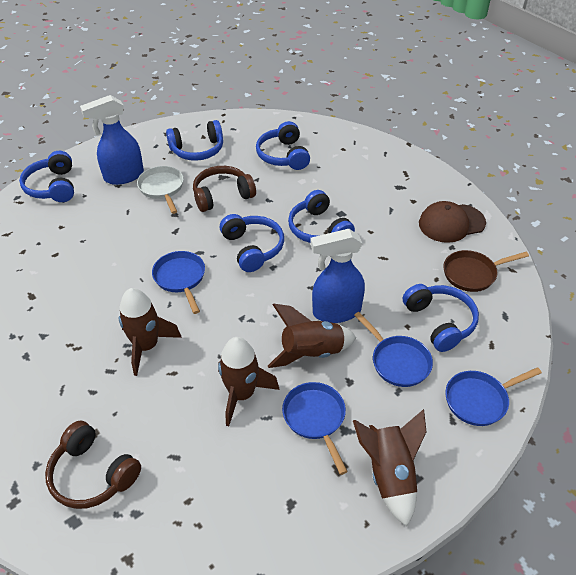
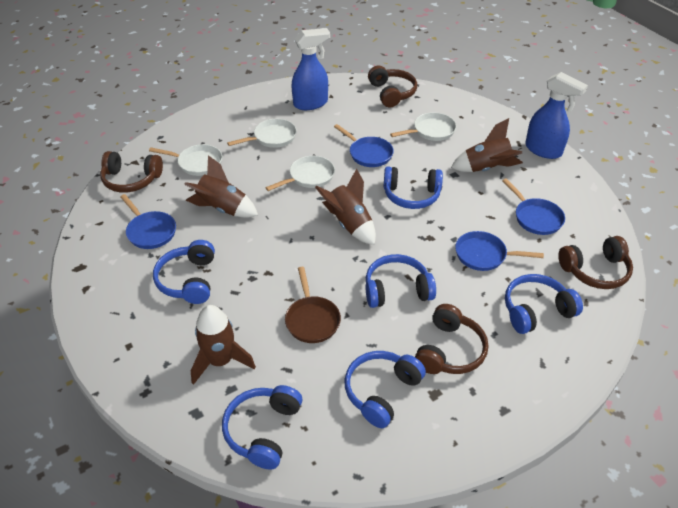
brown cap: 1 -> 0
brown headphones: 2 -> 4
white pan: 1 -> 4

